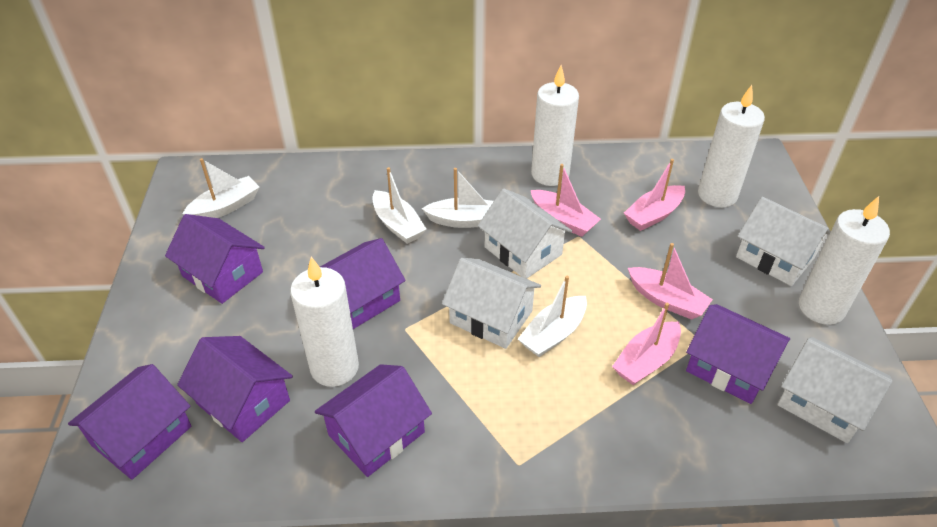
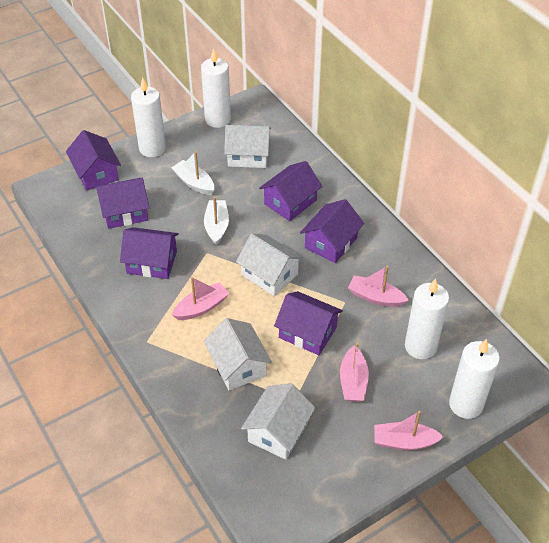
white boat: 4 -> 2

